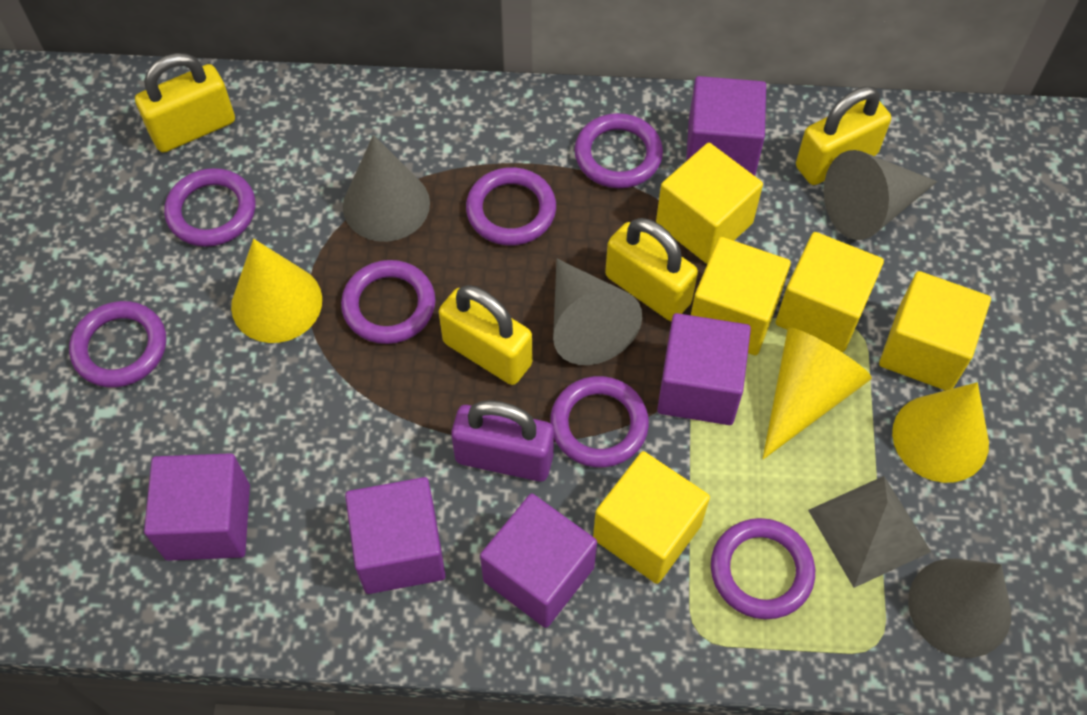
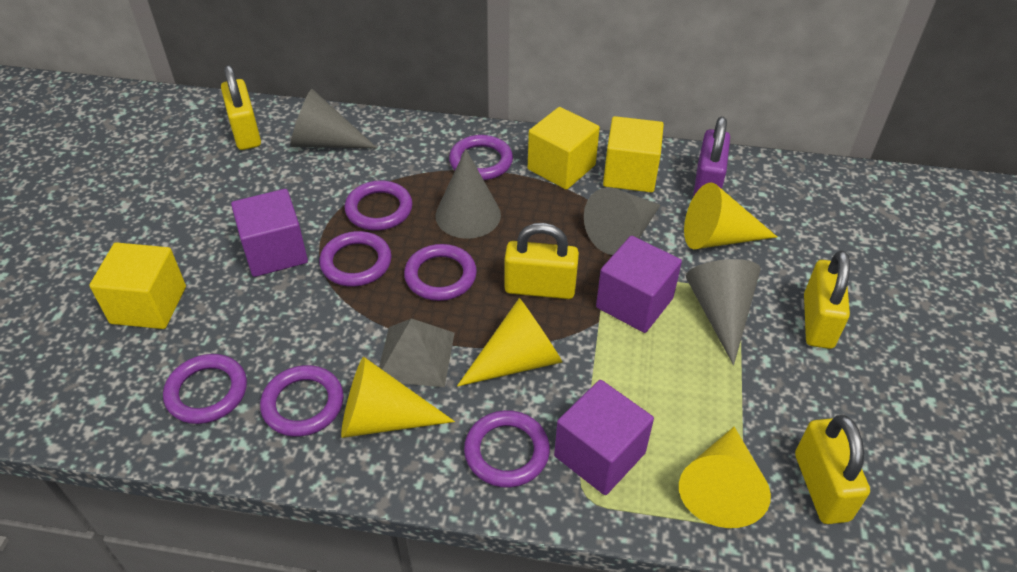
purple cube: 5 -> 3
yellow cone: 3 -> 4
yellow cube: 5 -> 3

